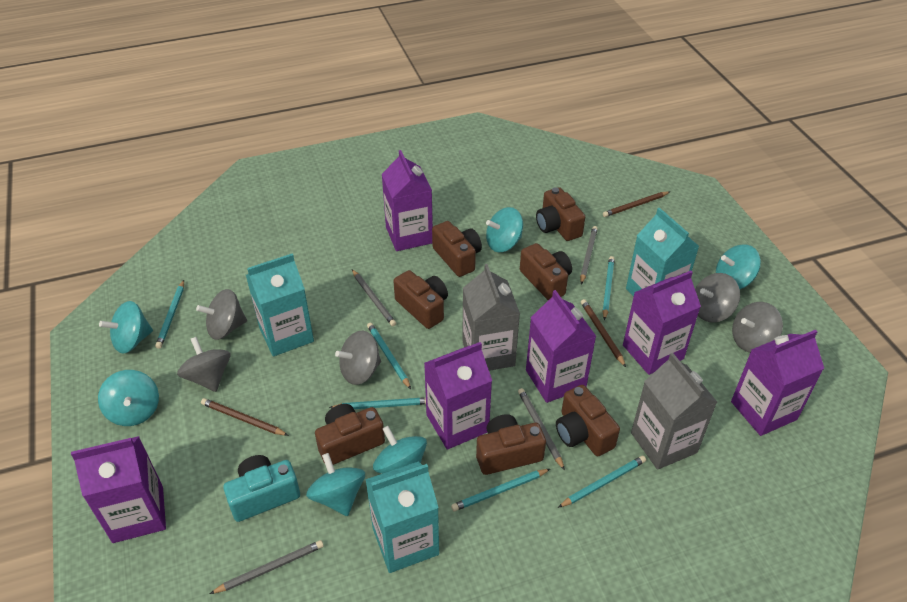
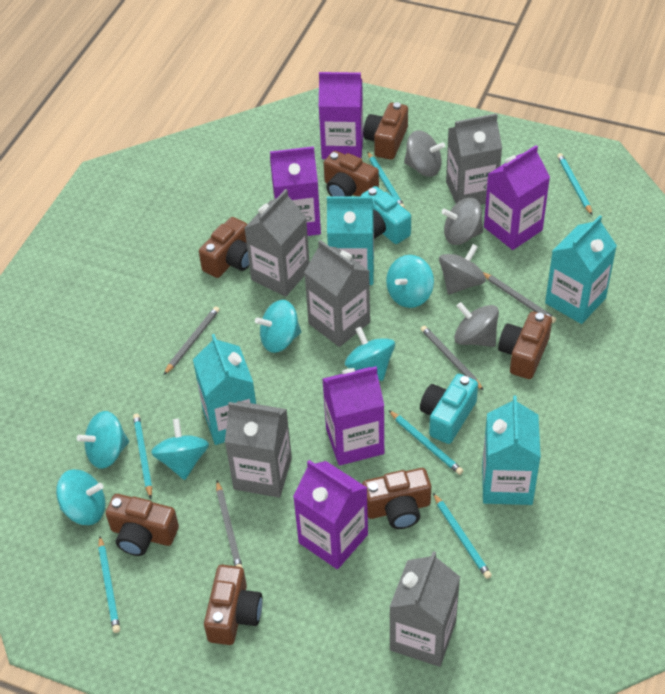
brown pencil: 3 -> 0
grey carton: 2 -> 5
grey spinning top: 5 -> 4
purple carton: 6 -> 5
turquoise camera: 1 -> 2
turquoise carton: 3 -> 4

